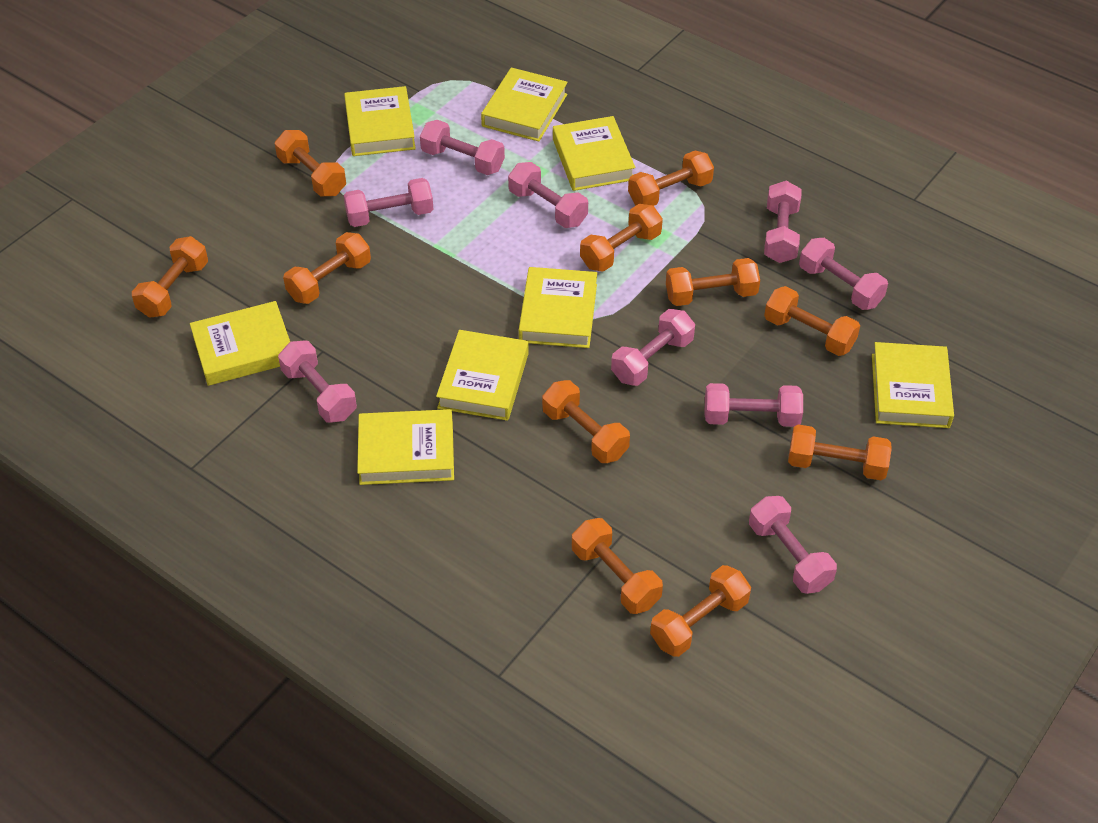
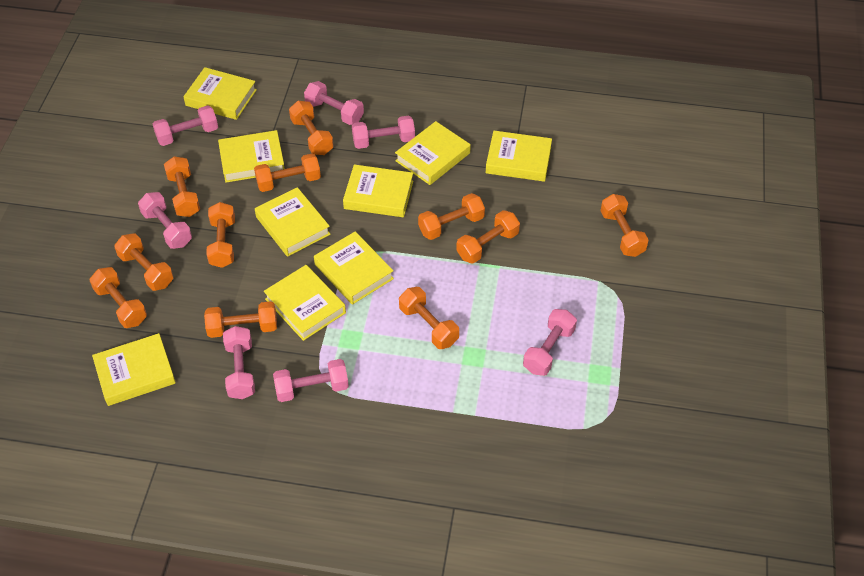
pink dumbbell: 9 -> 7
yellow book: 8 -> 9

